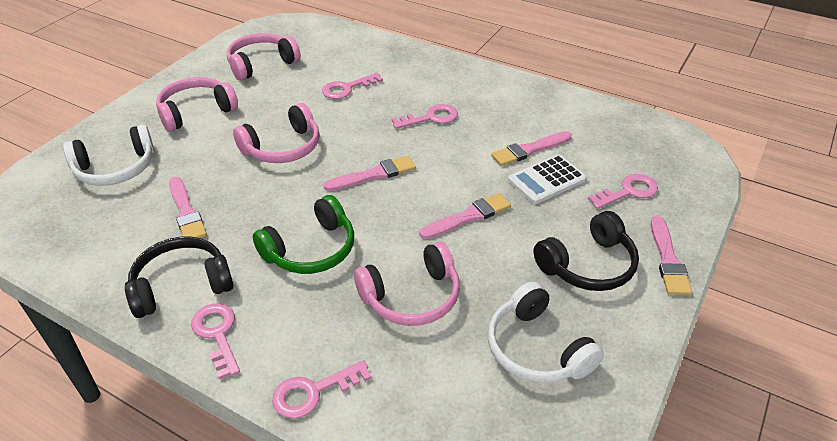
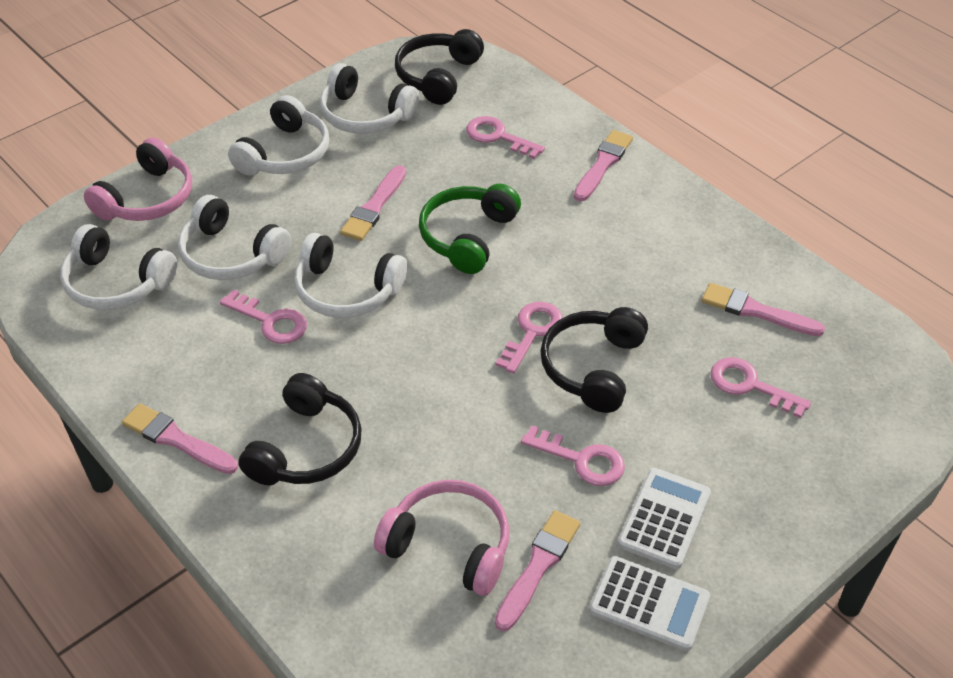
black headphones: 2 -> 3
pink headphones: 4 -> 2
white calculator: 1 -> 2
white headphones: 2 -> 5

